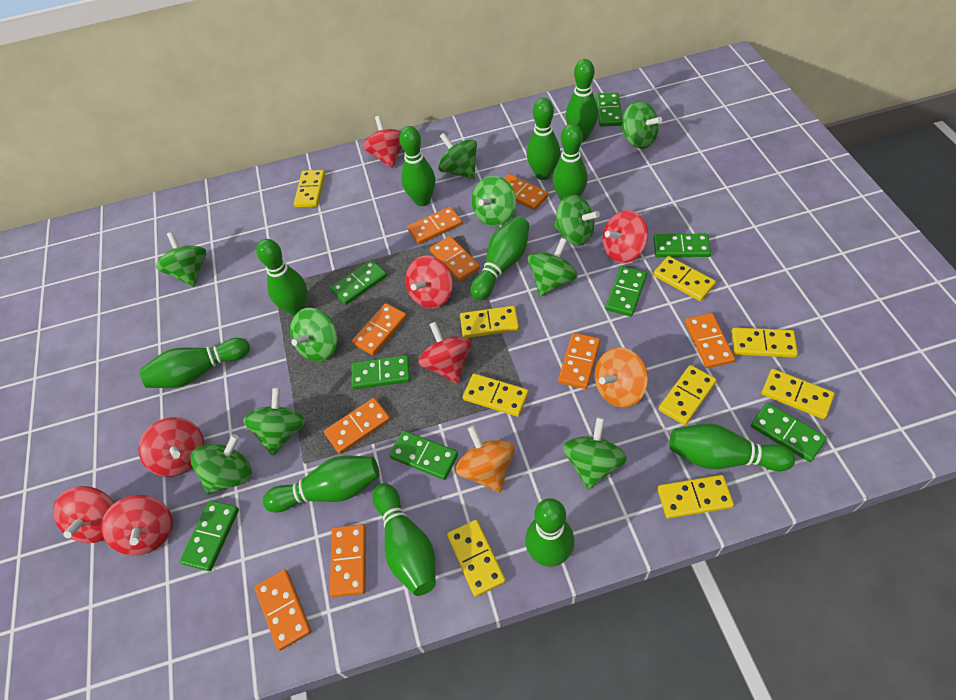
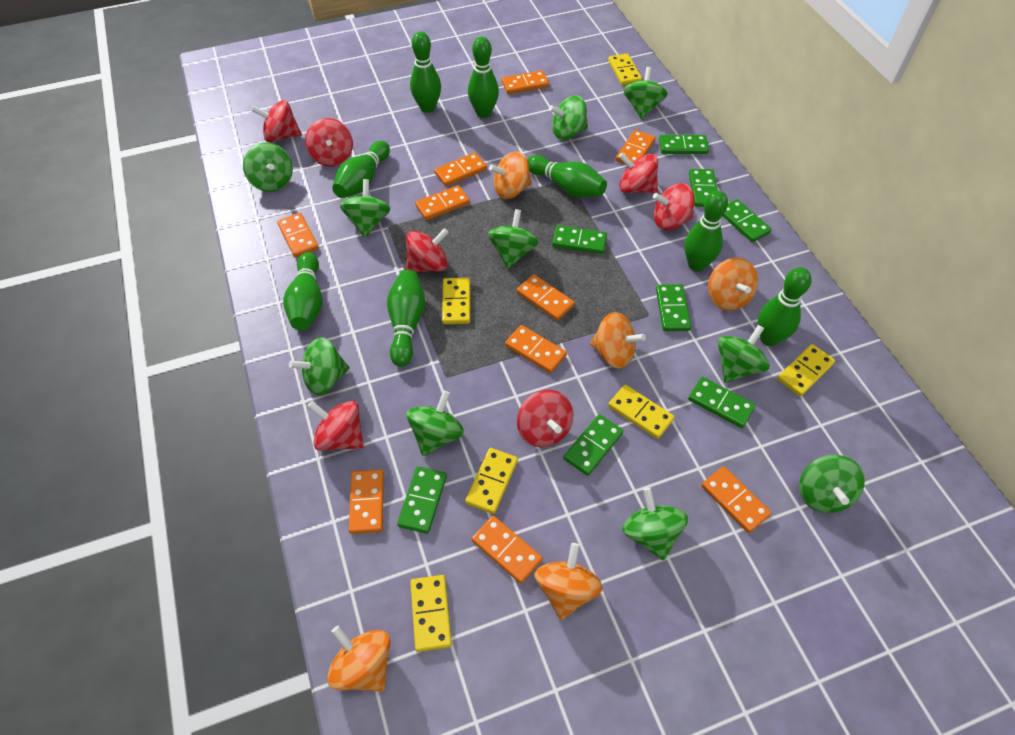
green bowling pin: 11 -> 8
orange domino: 9 -> 10
orange spinning top: 2 -> 5
yellow domino: 9 -> 6

